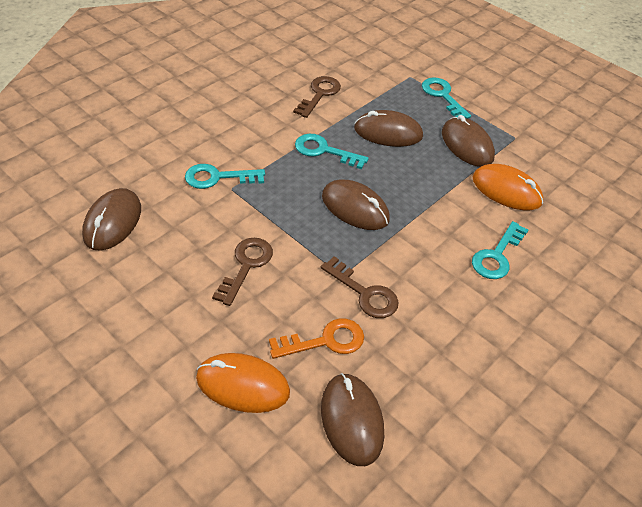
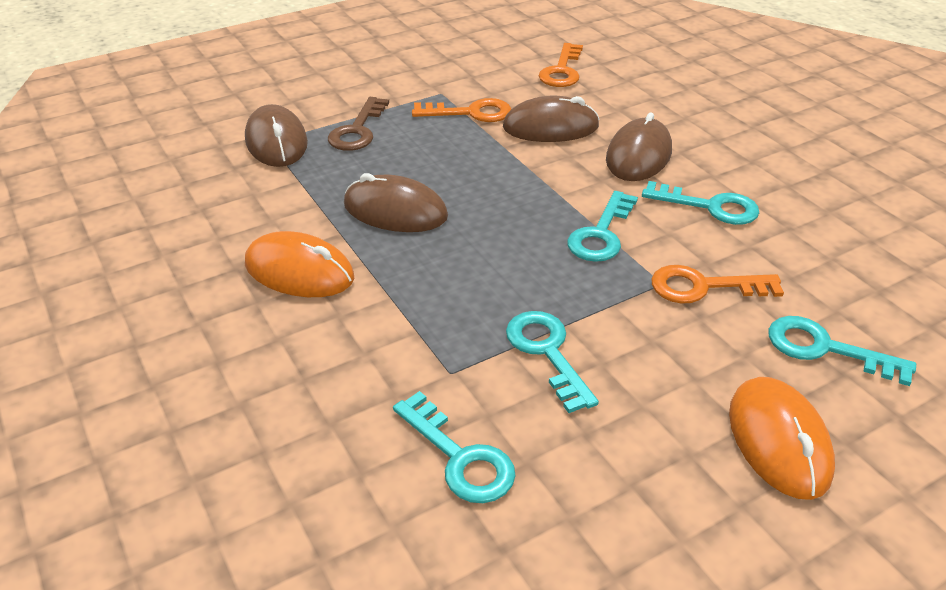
brown key: 3 -> 1
brown mouse: 5 -> 4
orange key: 1 -> 3
turquoise key: 4 -> 5

